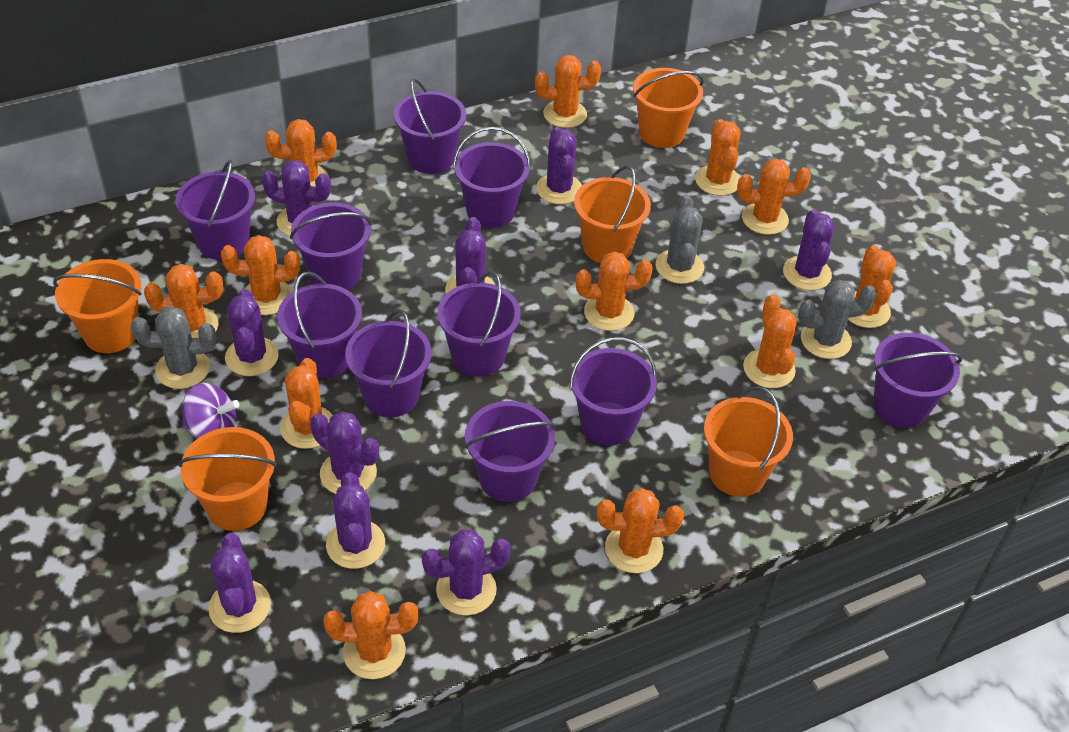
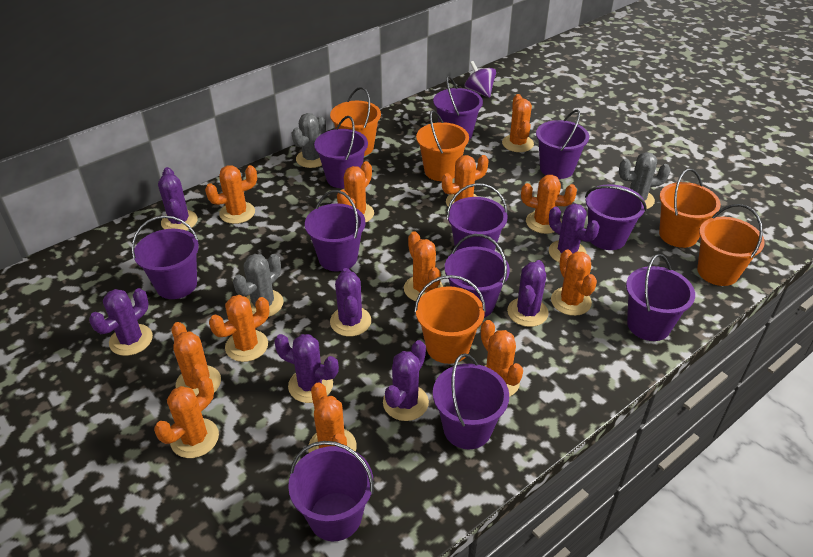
purple bucket: 10 -> 11
purple cactus: 9 -> 7

